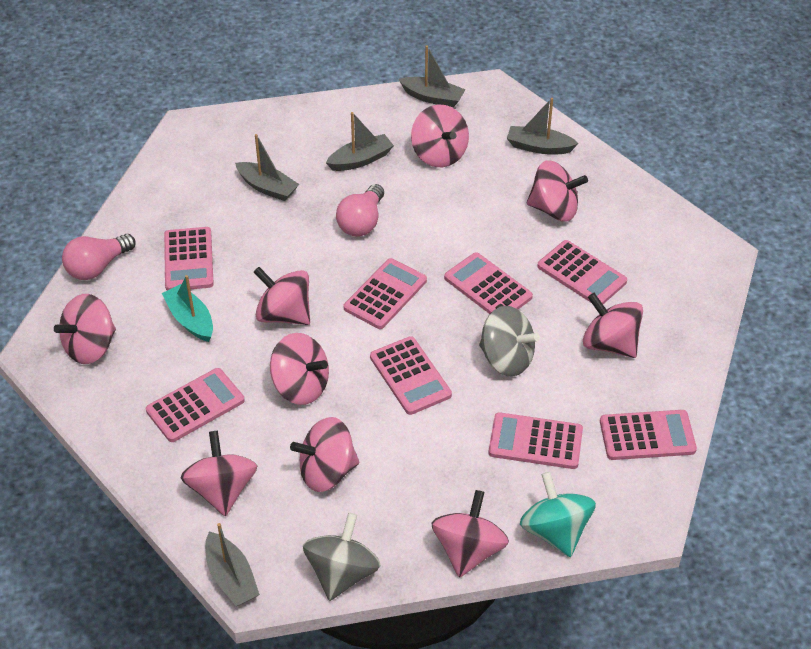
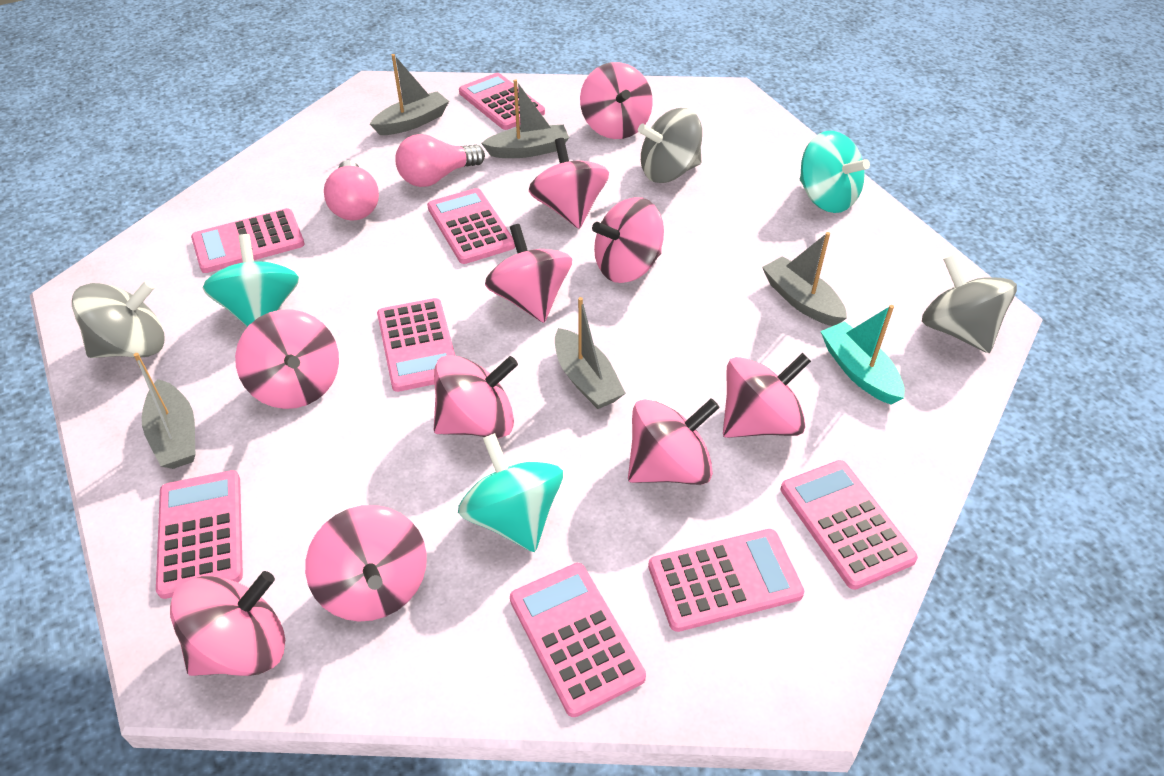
grey spinning top: 2 -> 3
pink spinning top: 9 -> 10
turquoise spinning top: 1 -> 3

